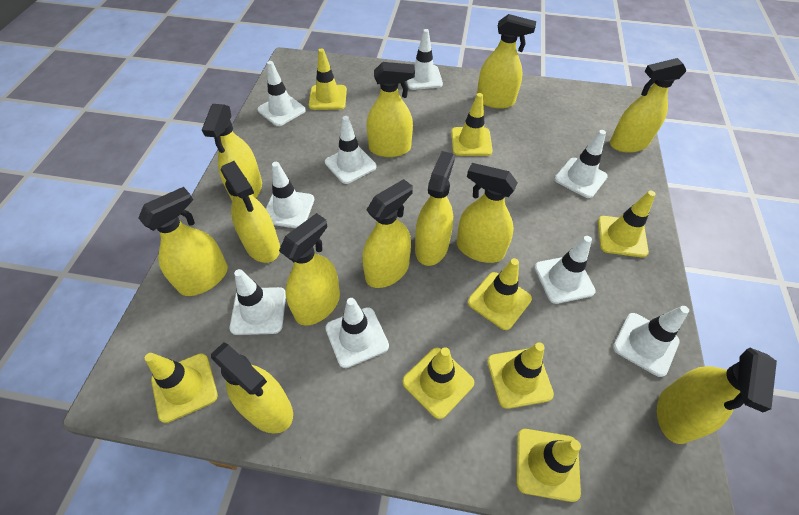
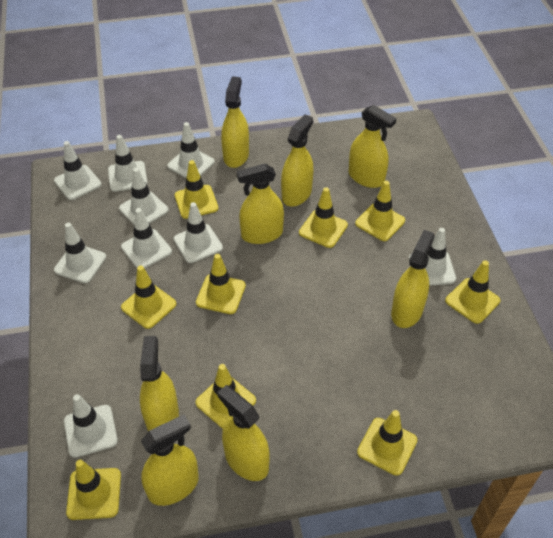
yellow spray bottle: 12 -> 8
yellow traffic cone: 8 -> 9

